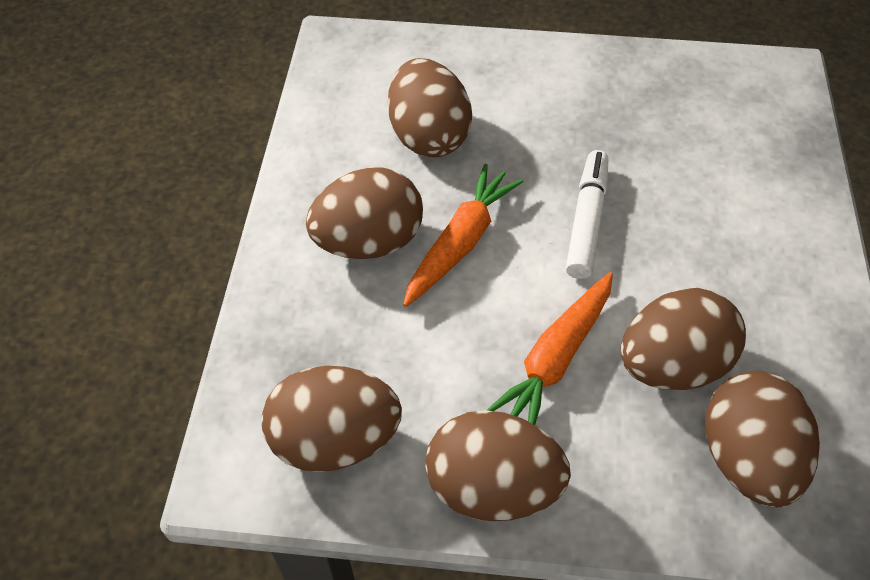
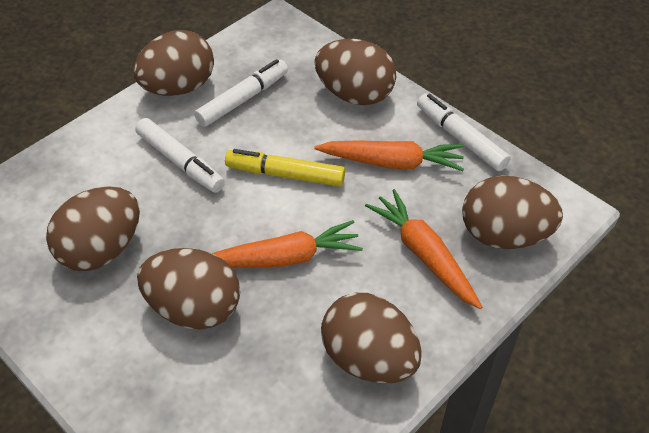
orange carrot: 2 -> 3
white marker: 1 -> 3
yellow marker: 0 -> 1

